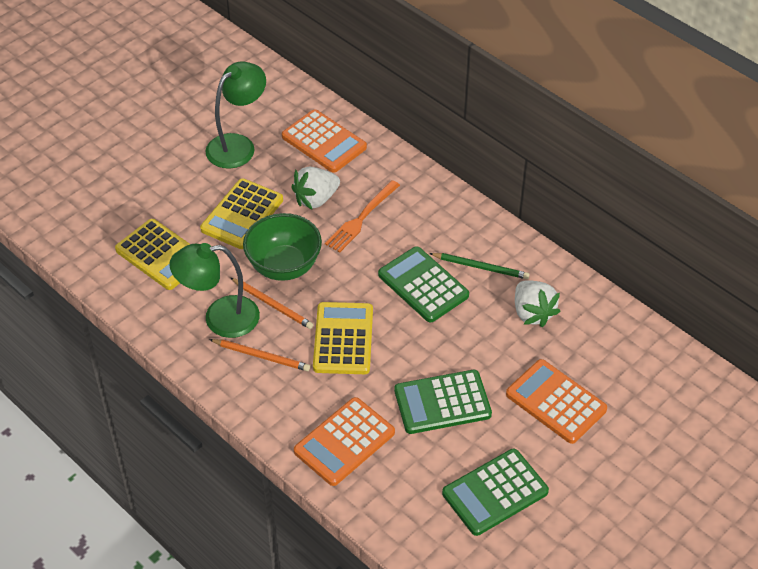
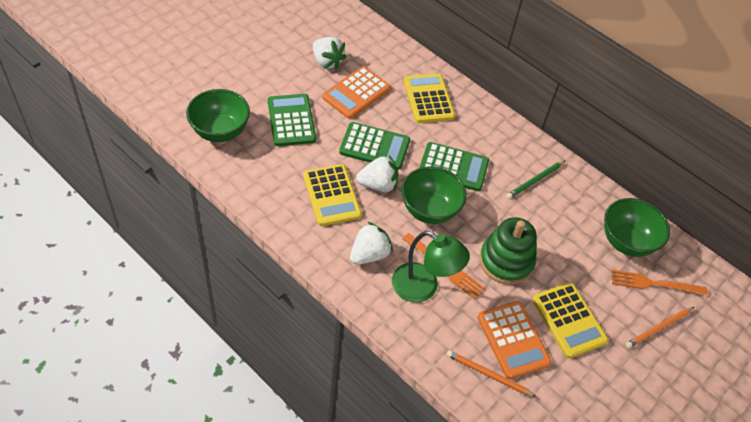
green bowl: 1 -> 3
green lamp: 2 -> 1
green stacking toy: 0 -> 1
orange calculator: 3 -> 2
orange fork: 1 -> 2
white strawberry: 2 -> 3

